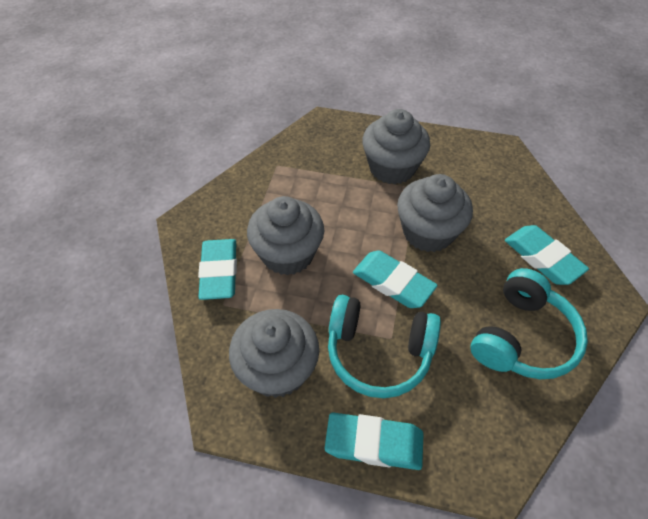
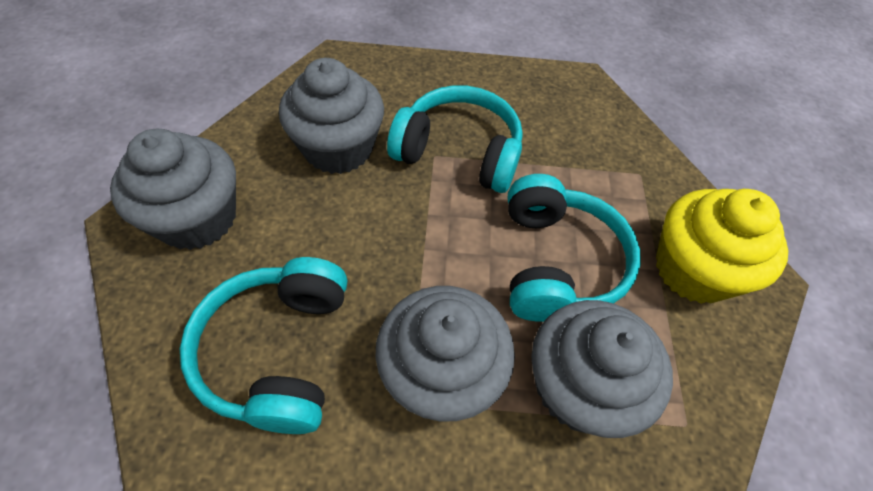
turquoise eraser: 4 -> 0
turquoise headphones: 2 -> 3
yellow cupcake: 0 -> 1

